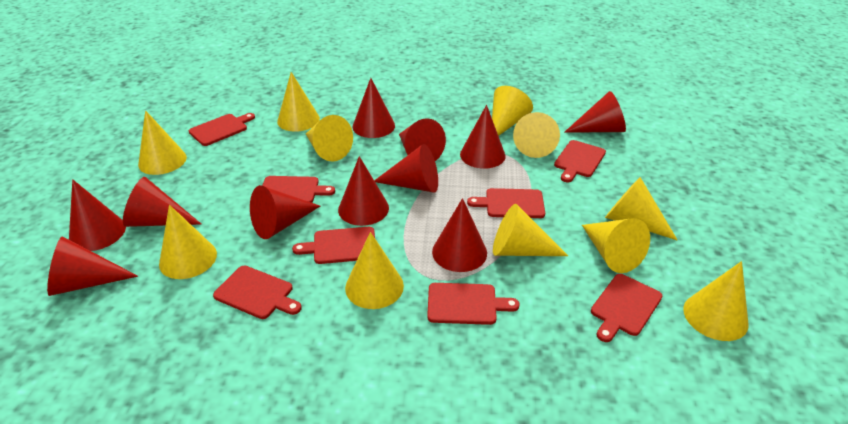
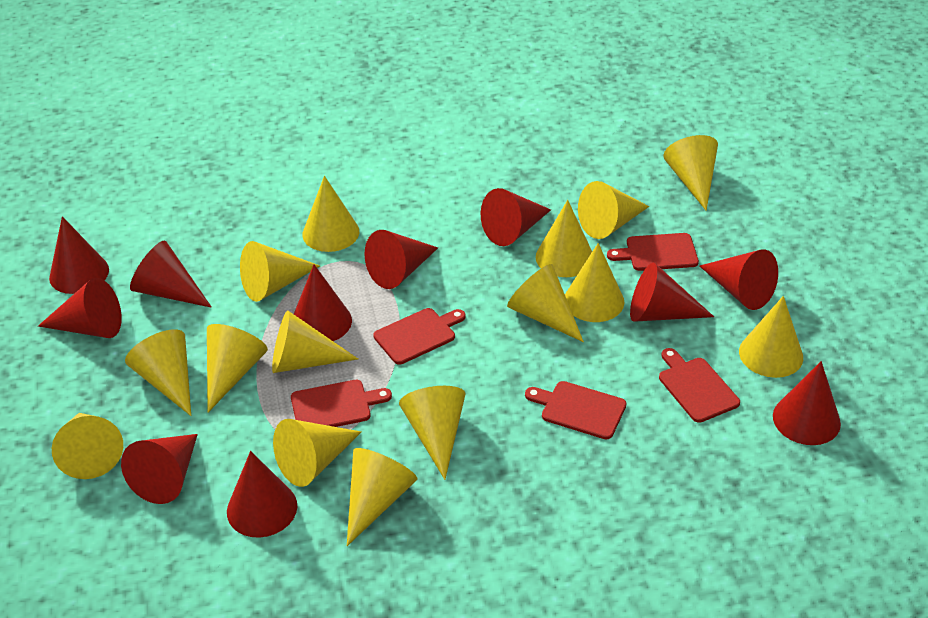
red cutting board: 8 -> 5
yellow cone: 11 -> 15

